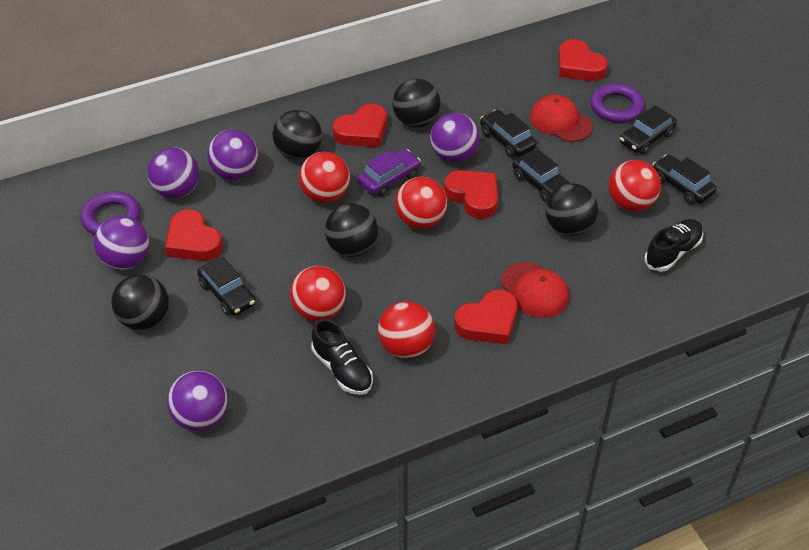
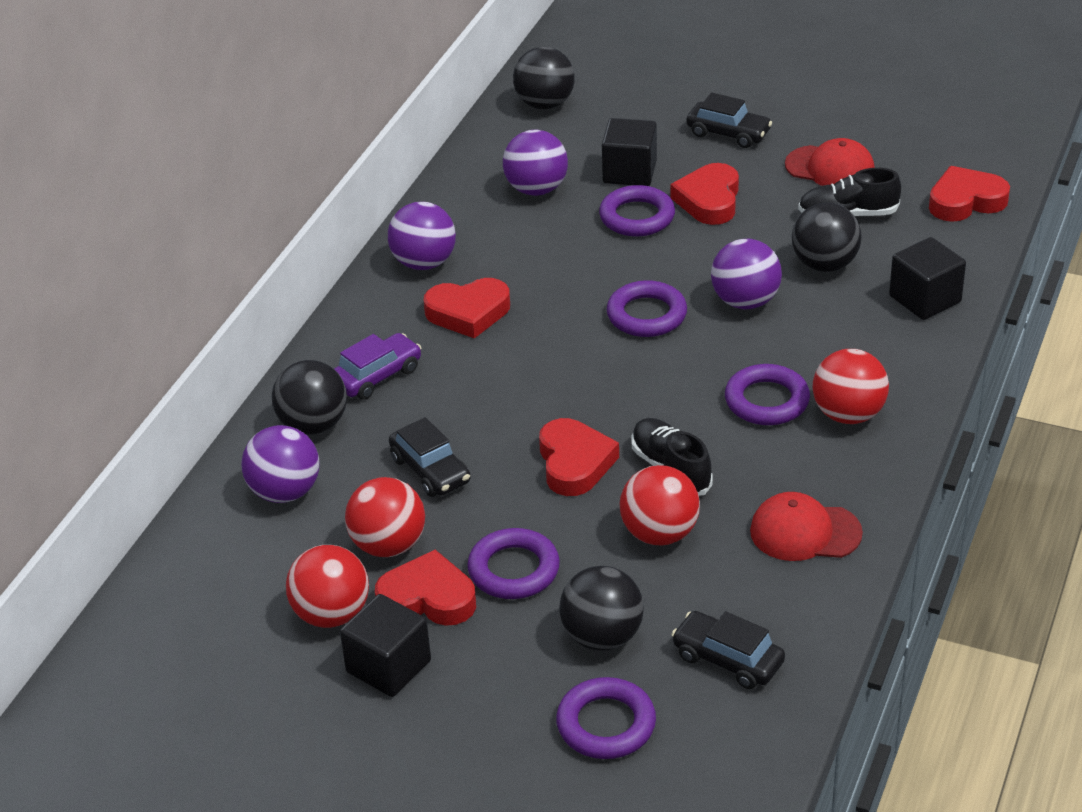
black ball: 5 -> 4
black car: 5 -> 3
black cube: 0 -> 3
purple ball: 5 -> 4
purple ring: 2 -> 5
red ball: 5 -> 4

